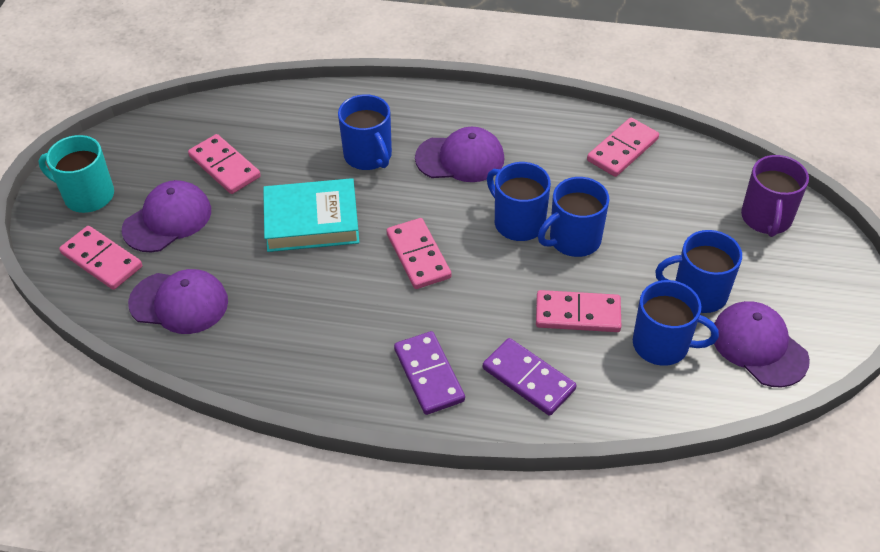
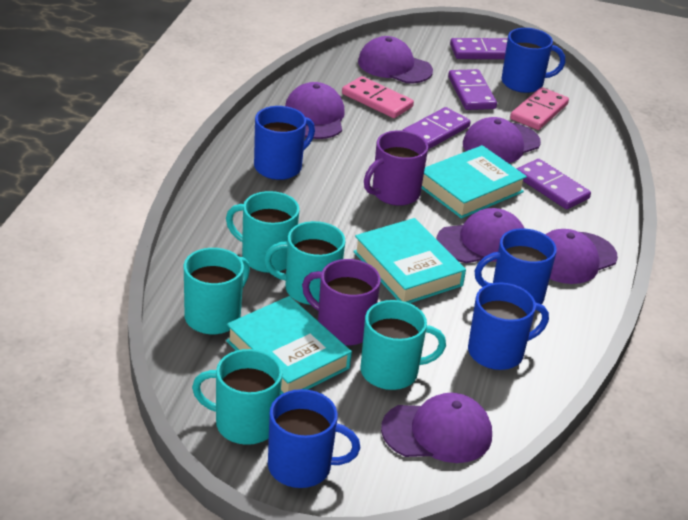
pink domino: 5 -> 2
purple cap: 4 -> 6
purple domino: 2 -> 4
purple mug: 1 -> 2
turquoise book: 1 -> 3
turquoise mug: 1 -> 5

